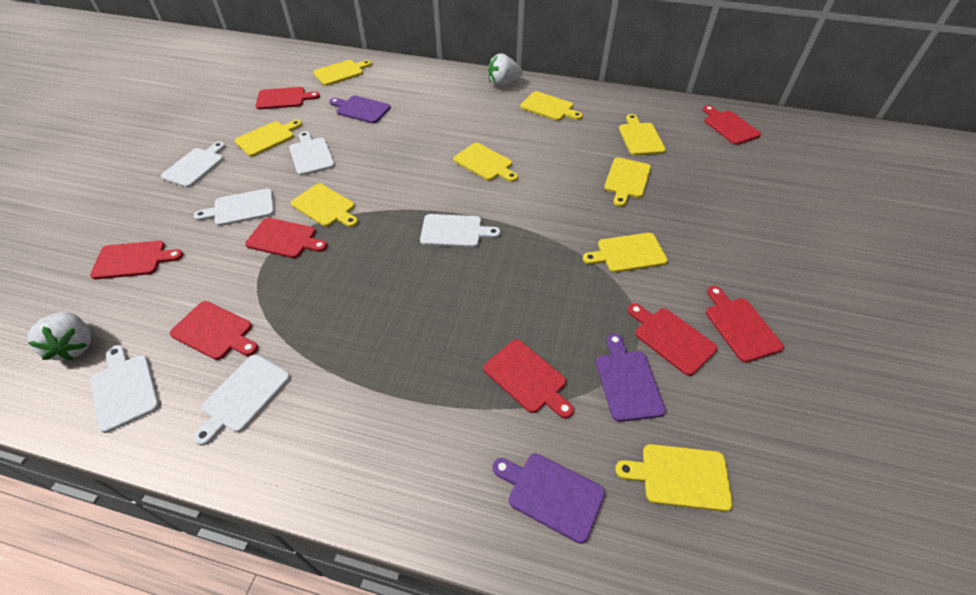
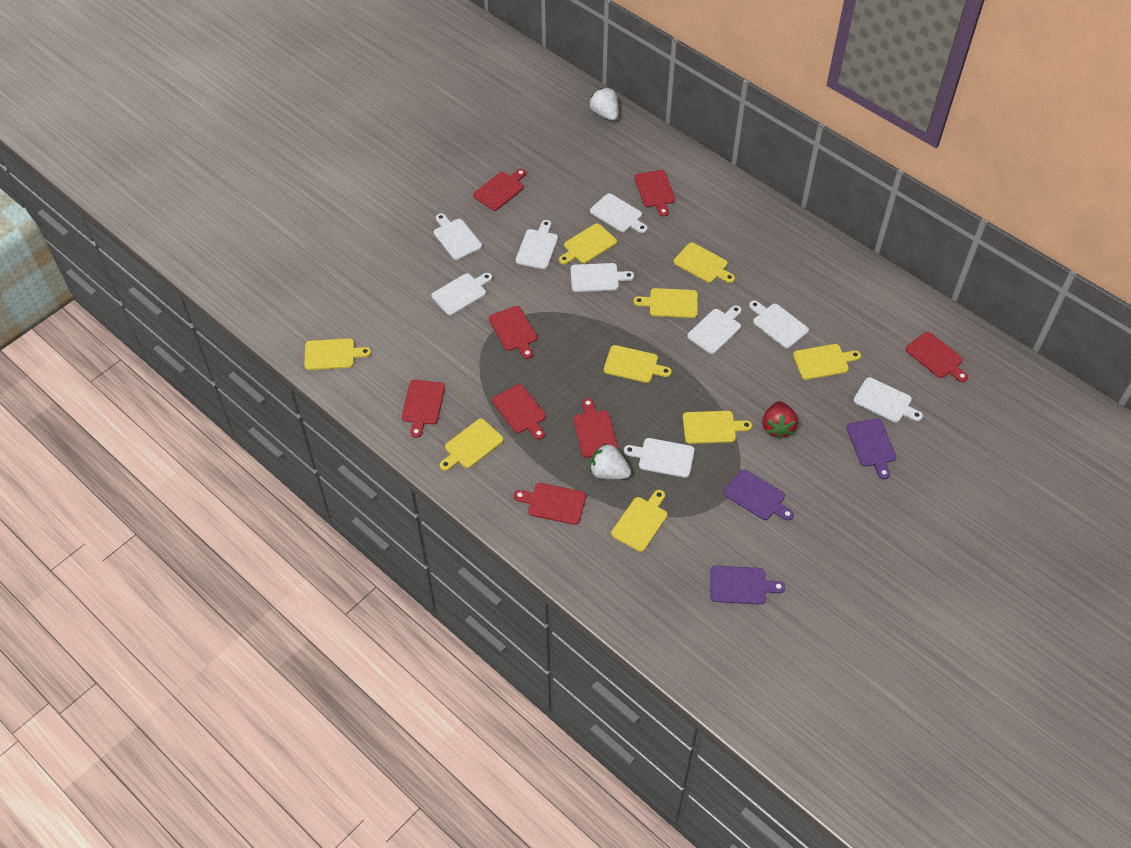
red strawberry: 0 -> 1
white cutting board: 6 -> 9

